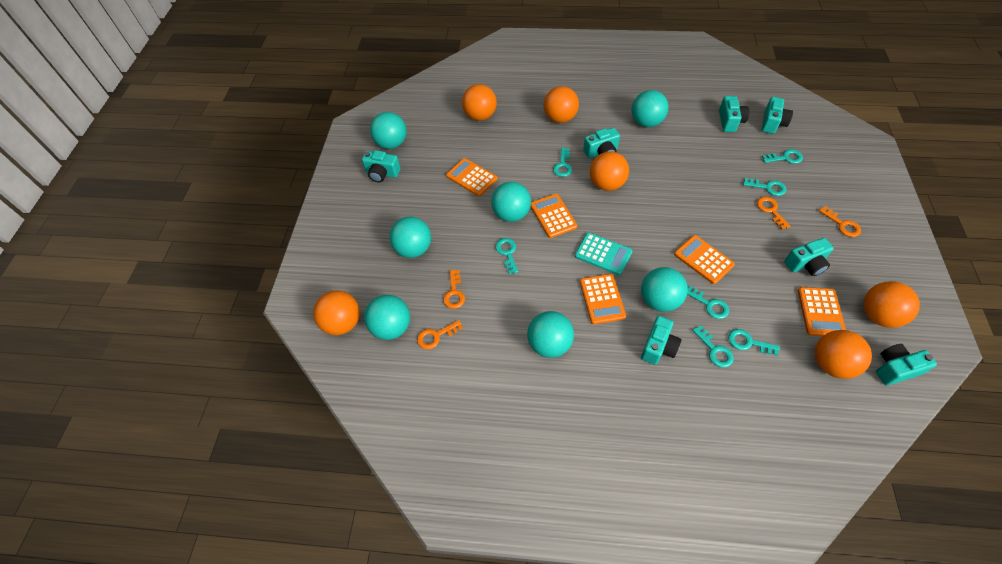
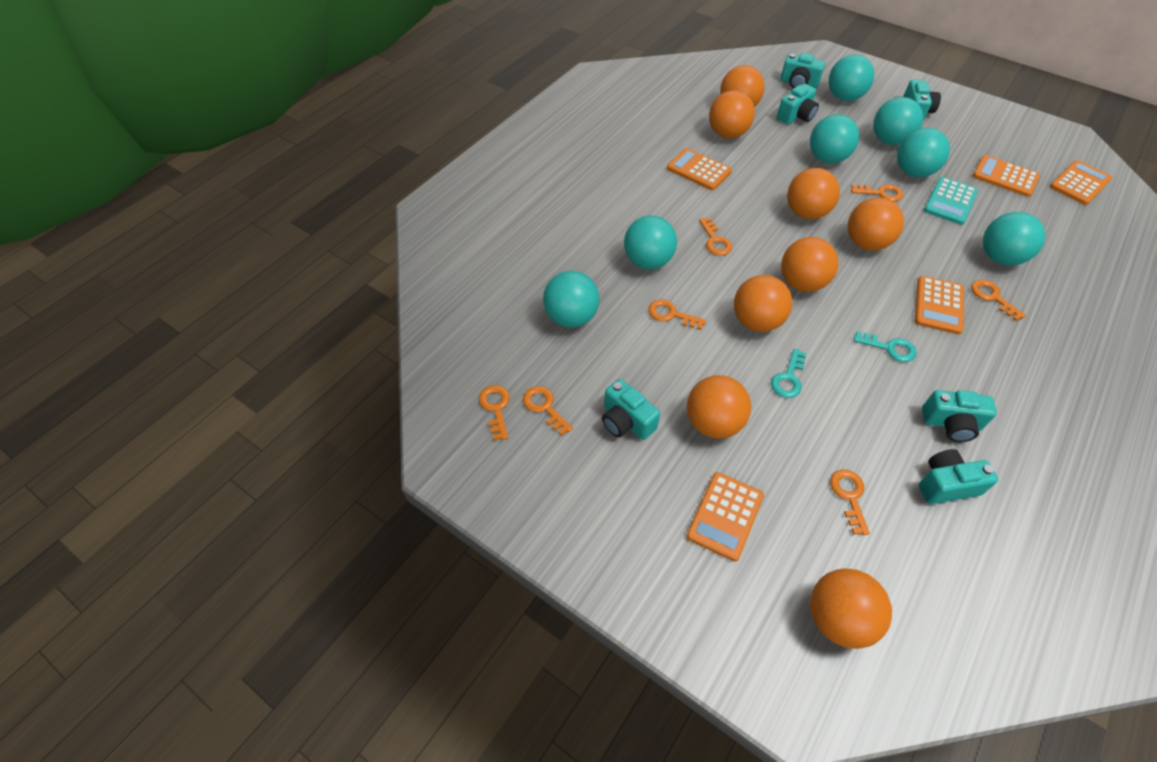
orange ball: 6 -> 8
orange key: 4 -> 7
turquoise camera: 7 -> 6
turquoise key: 7 -> 2

